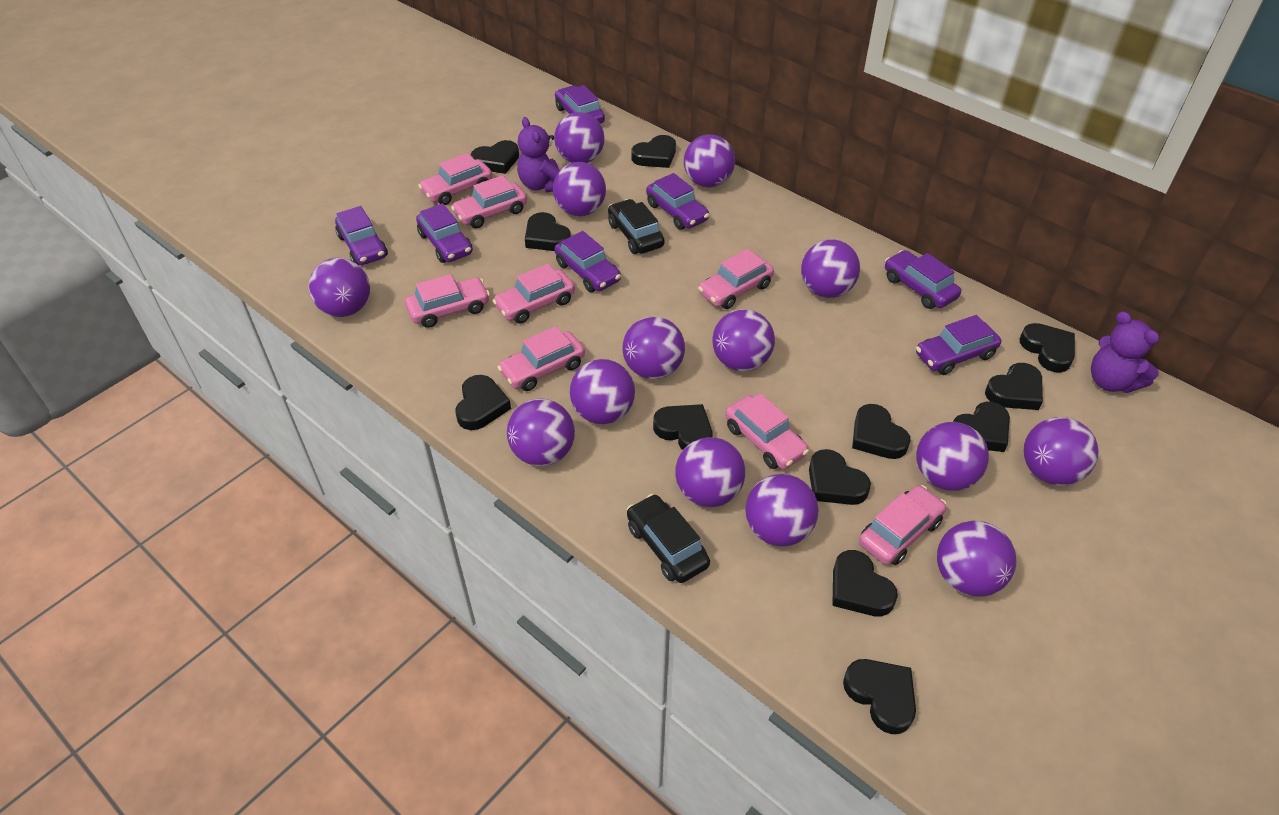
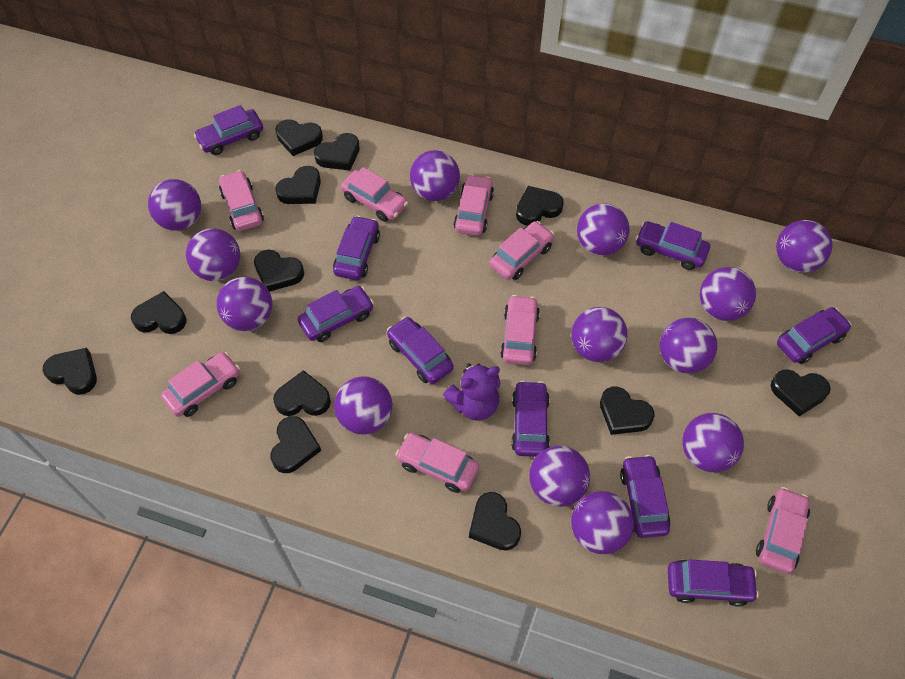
black car: 2 -> 0
purple ball: 14 -> 13
purple car: 7 -> 9
purple teddy bear: 2 -> 1

